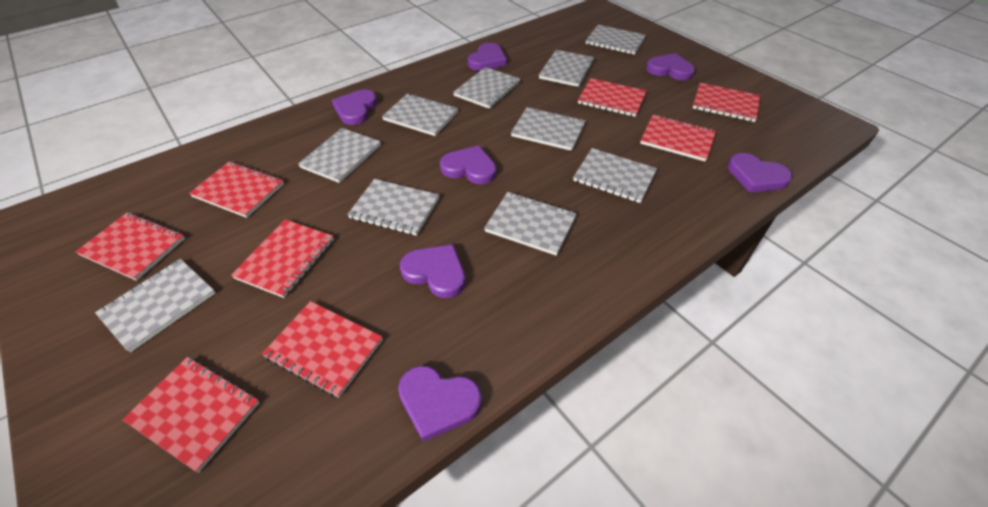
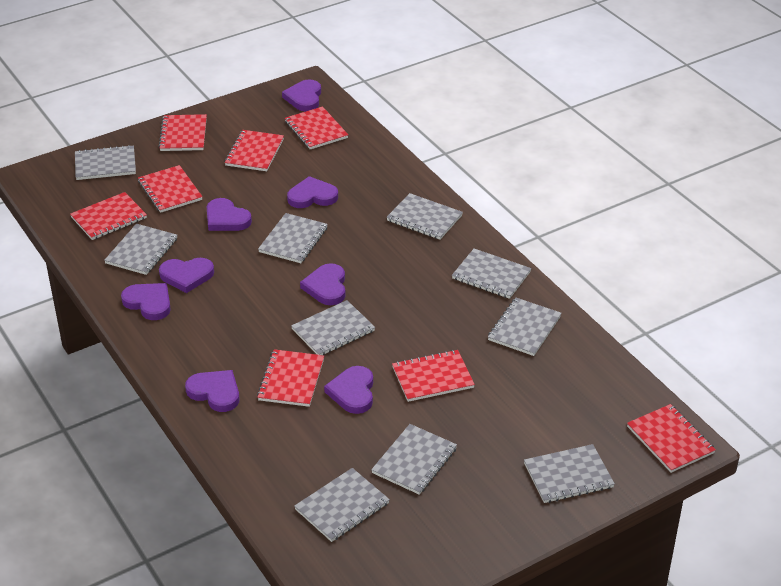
purple heart: 7 -> 8

